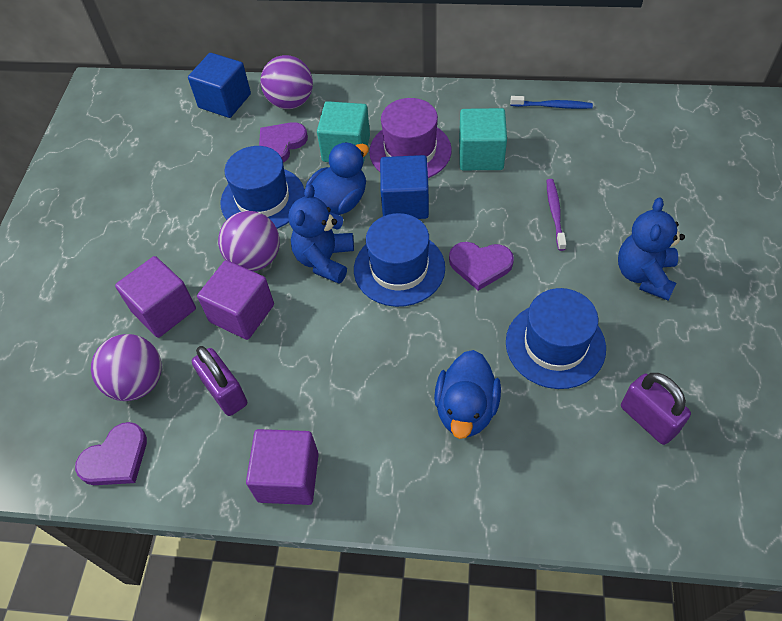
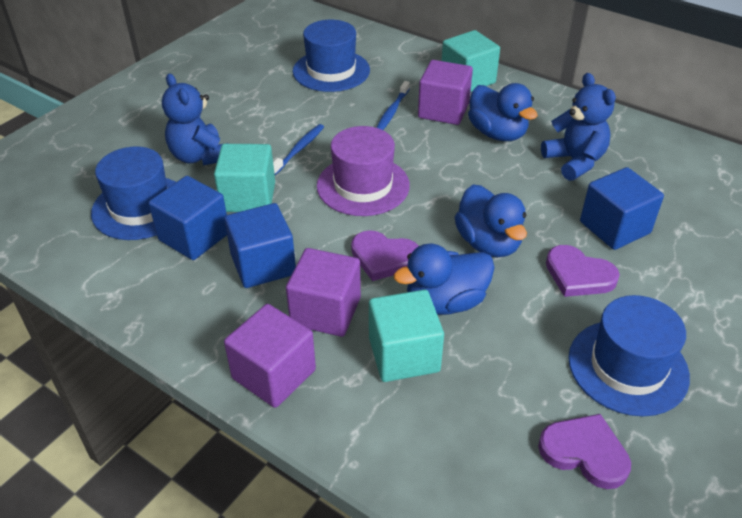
blue cube: 2 -> 3
blue duck: 2 -> 3
blue toothbrush: 1 -> 2
purple ball: 3 -> 0
purple padlock: 2 -> 0
purple toothbrush: 1 -> 0
turquoise cube: 2 -> 3

